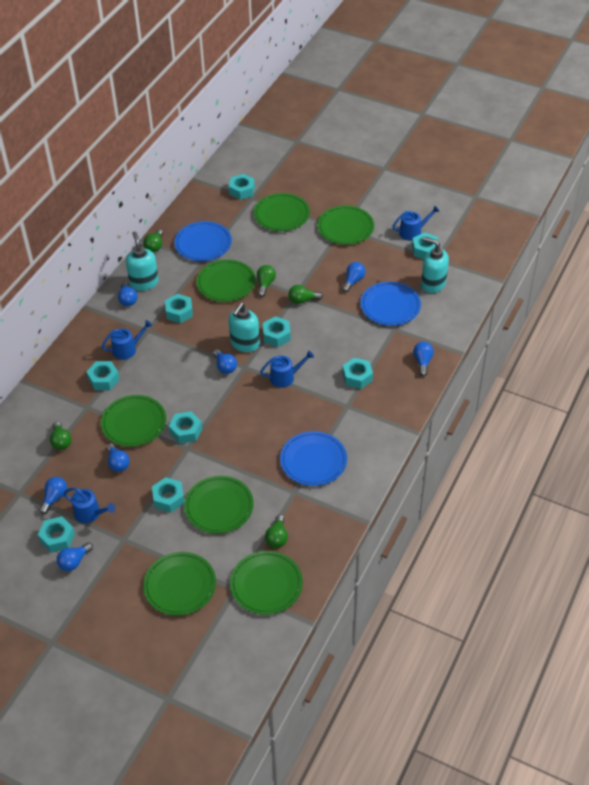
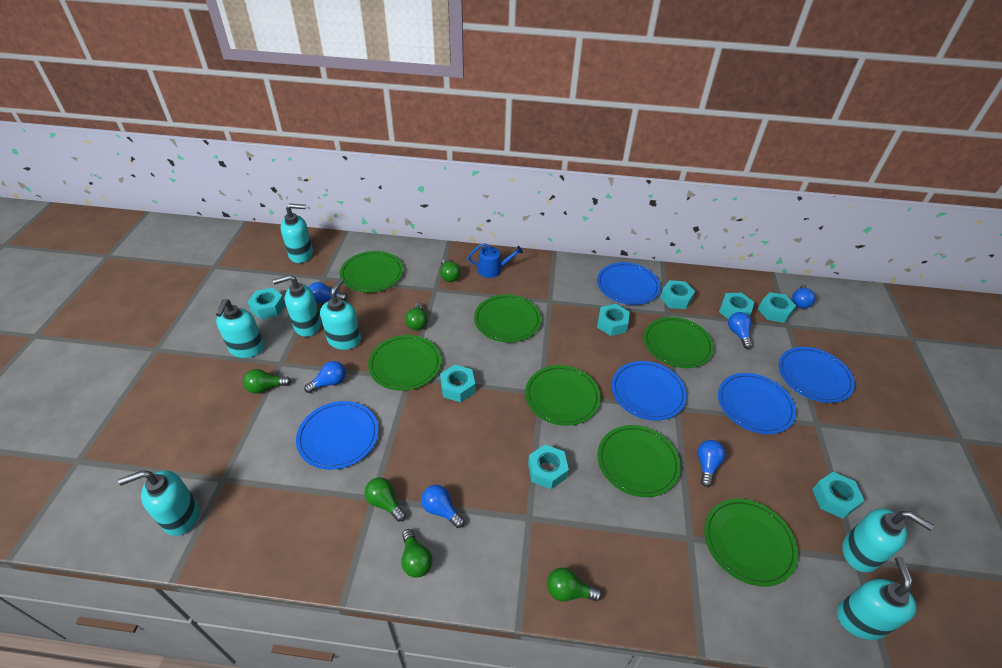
blue light bulb: 7 -> 6
blue plate: 3 -> 5
blue watering can: 4 -> 1
green light bulb: 5 -> 6
turquoise nut: 9 -> 8
turquoise soap dispenser: 3 -> 7

